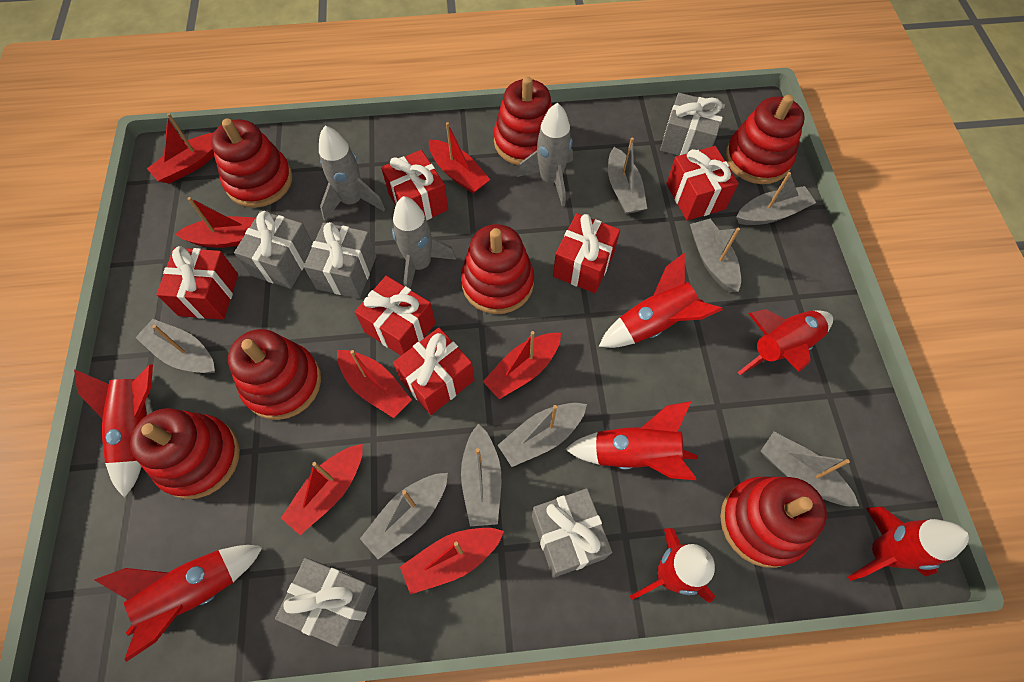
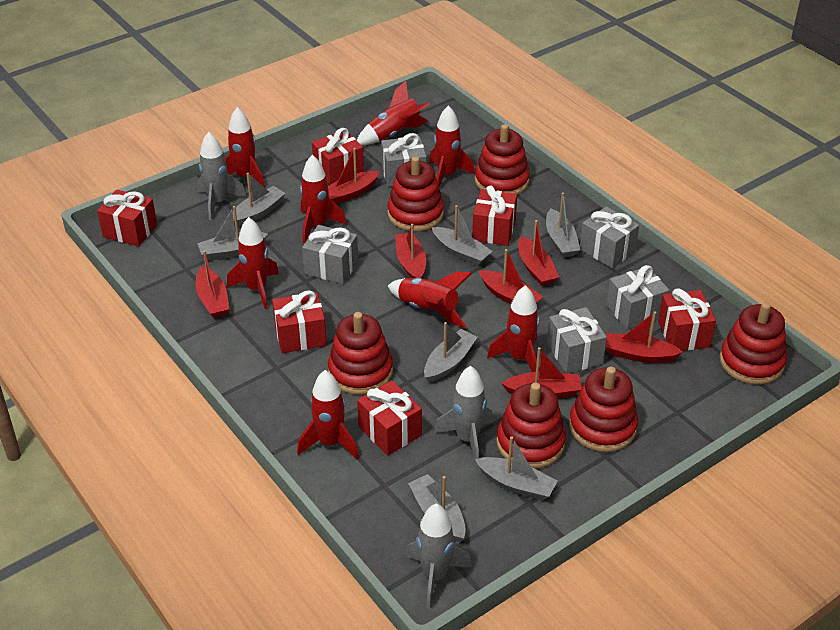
grey boat: 8 -> 7
red rocket: 7 -> 8
red stacking toy: 7 -> 6

